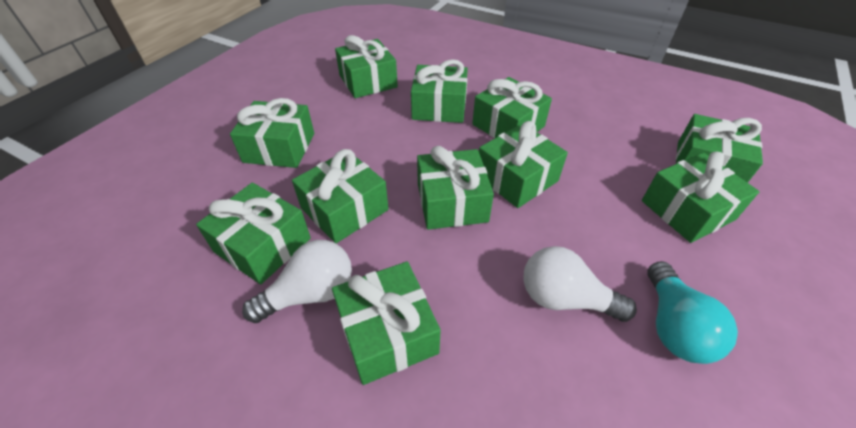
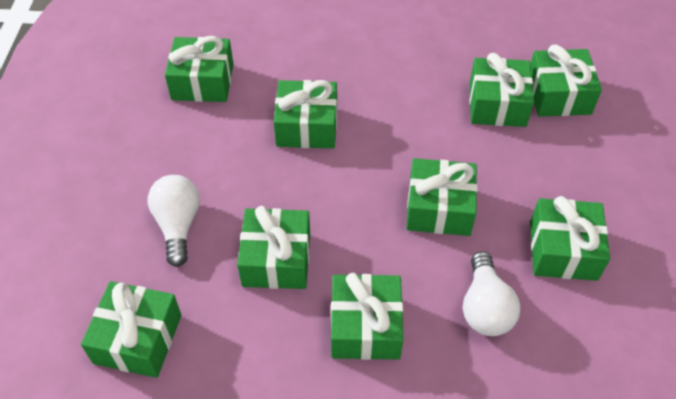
green gift: 11 -> 9
turquoise light bulb: 1 -> 0

